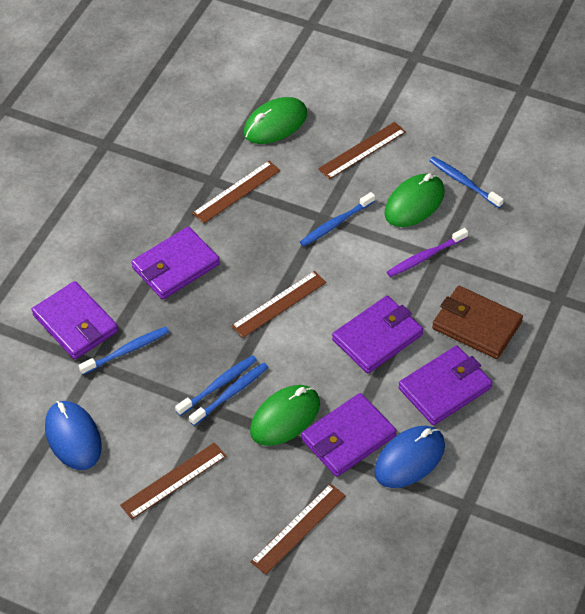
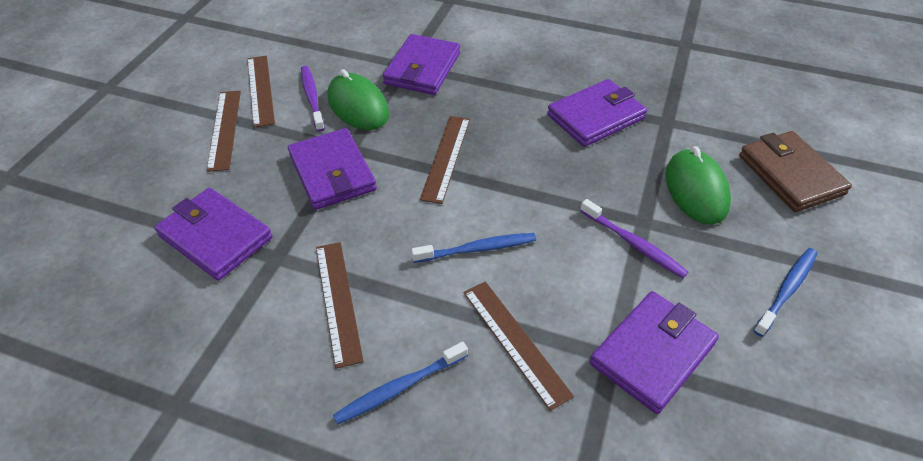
blue mouse: 2 -> 0
blue toothbrush: 5 -> 3
green mouse: 3 -> 2
purple toothbrush: 1 -> 2

